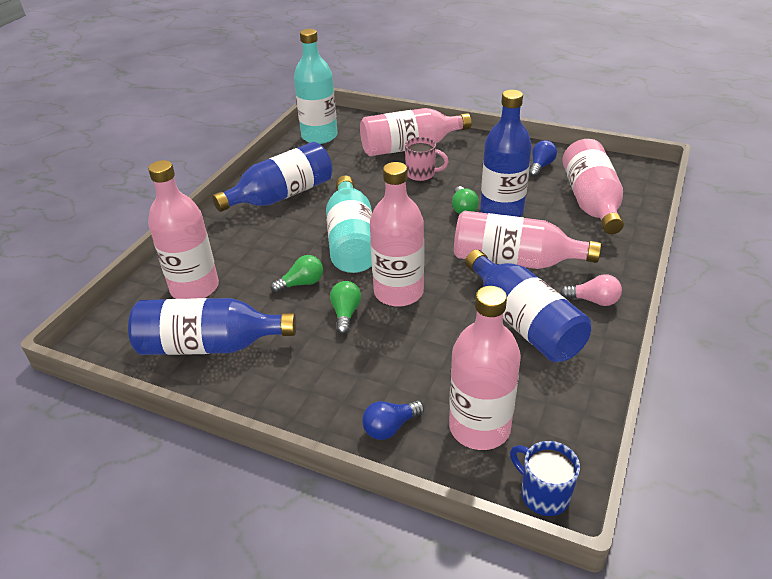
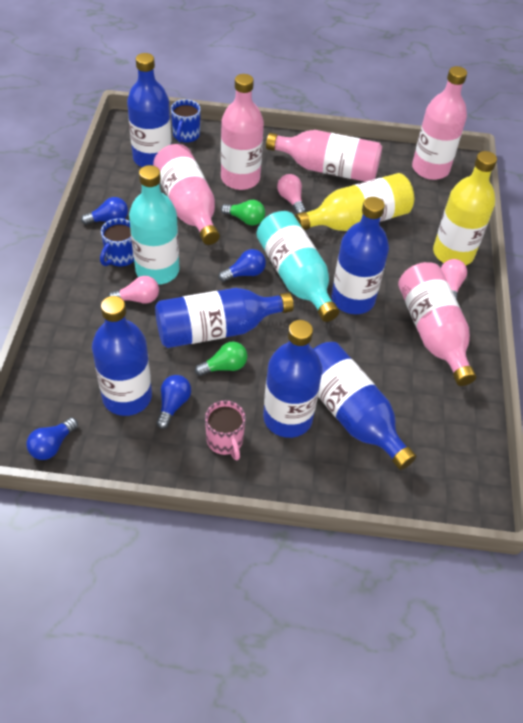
blue bottle: 4 -> 6
blue light bulb: 2 -> 4
blue mug: 1 -> 2
green light bulb: 3 -> 2
pink bottle: 6 -> 5
pink light bulb: 1 -> 3
yellow bottle: 0 -> 2

